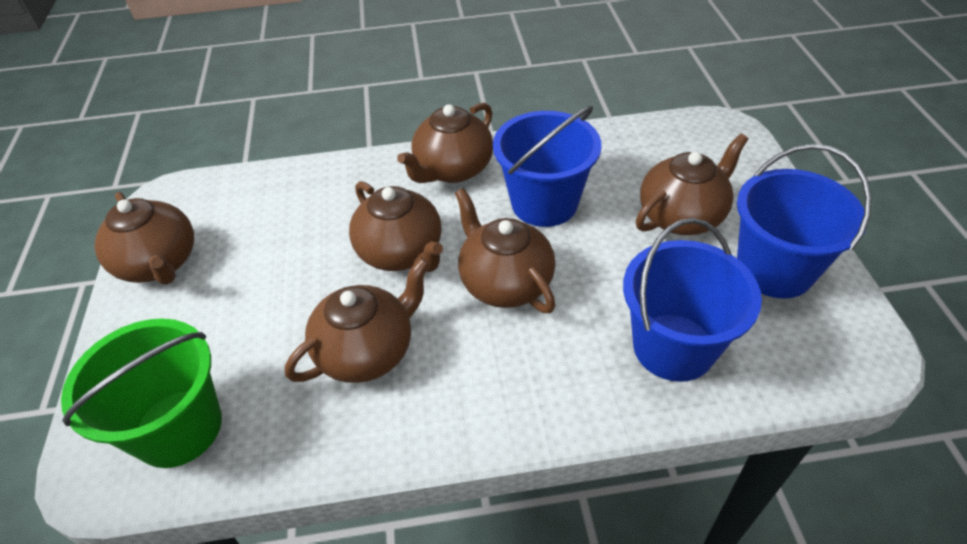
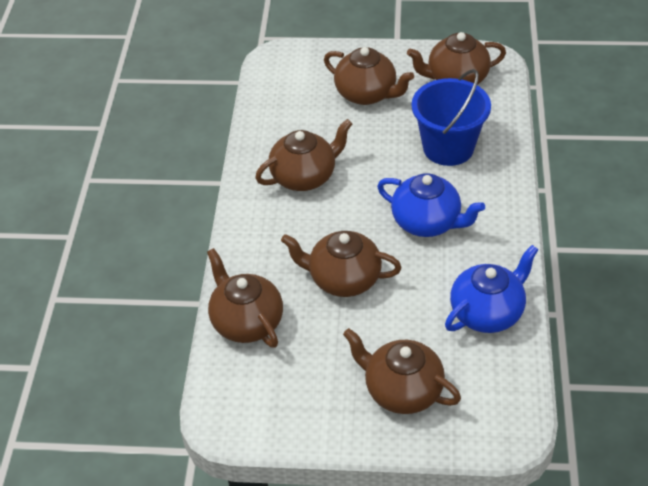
blue bucket: 3 -> 1
blue teapot: 0 -> 2
green bucket: 1 -> 0

